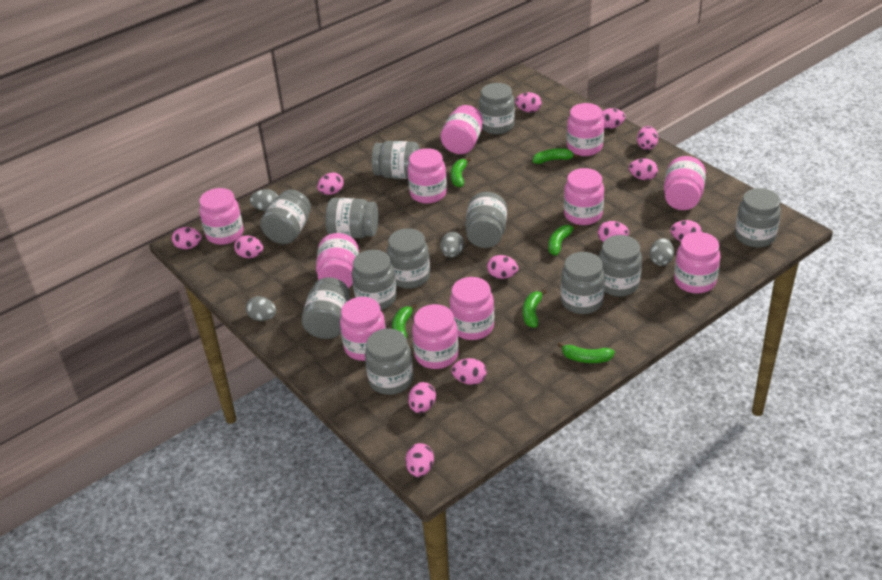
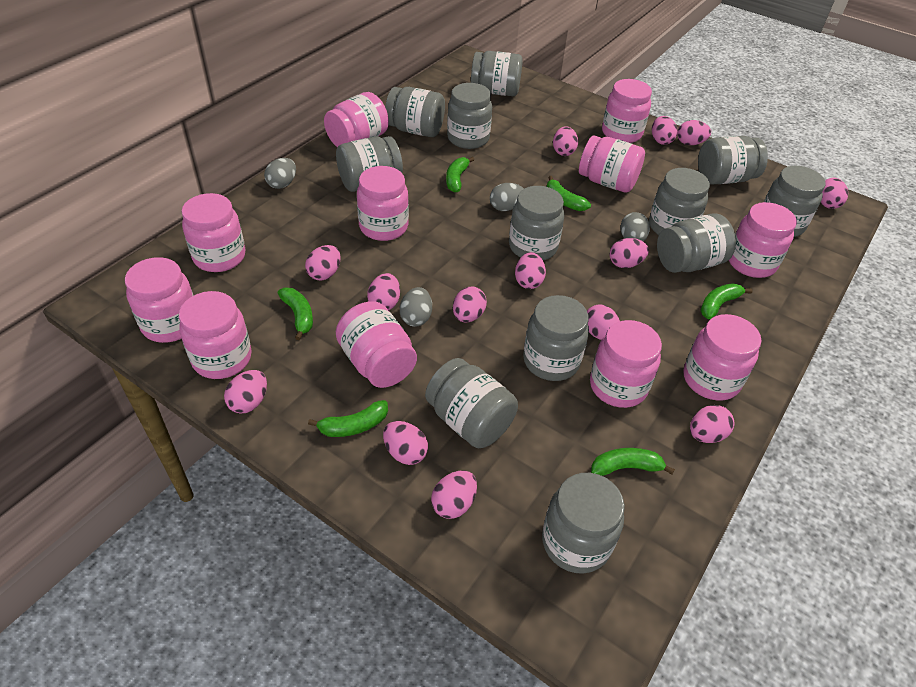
pink egg: 13 -> 14

